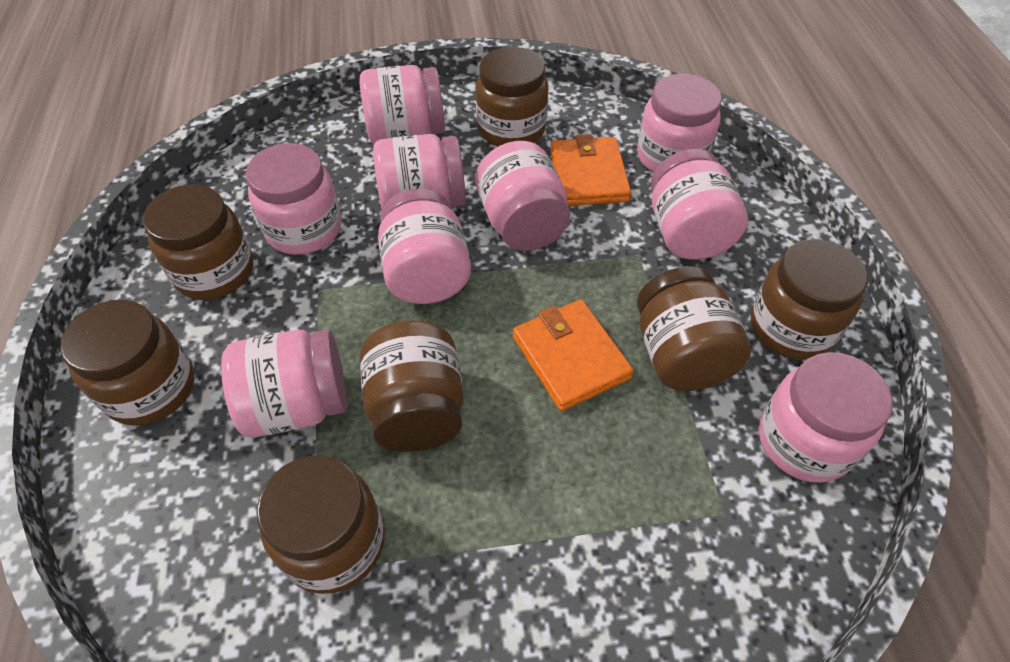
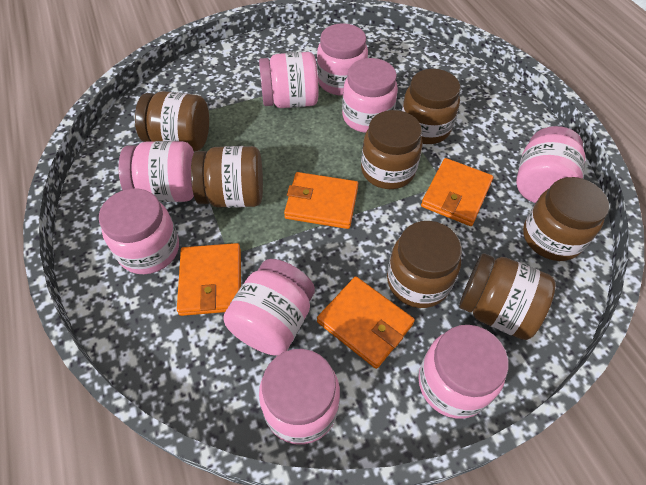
orange wallet: 2 -> 4

